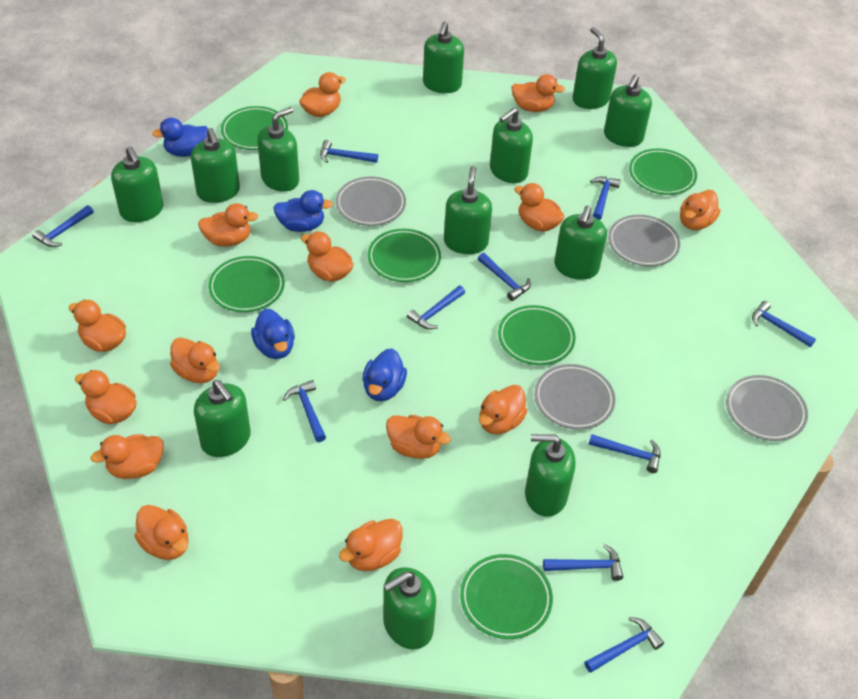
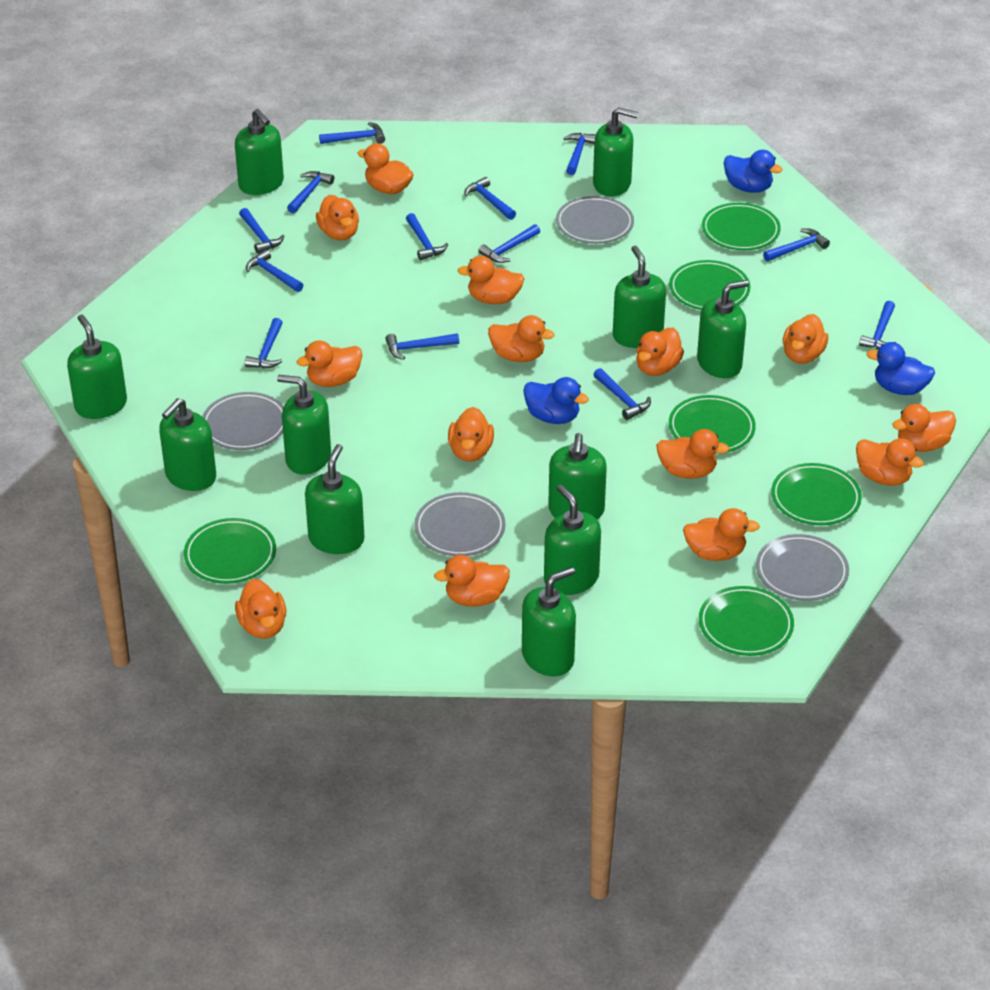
blue duck: 4 -> 3
blue hammer: 10 -> 13
green soap dispenser: 12 -> 11

